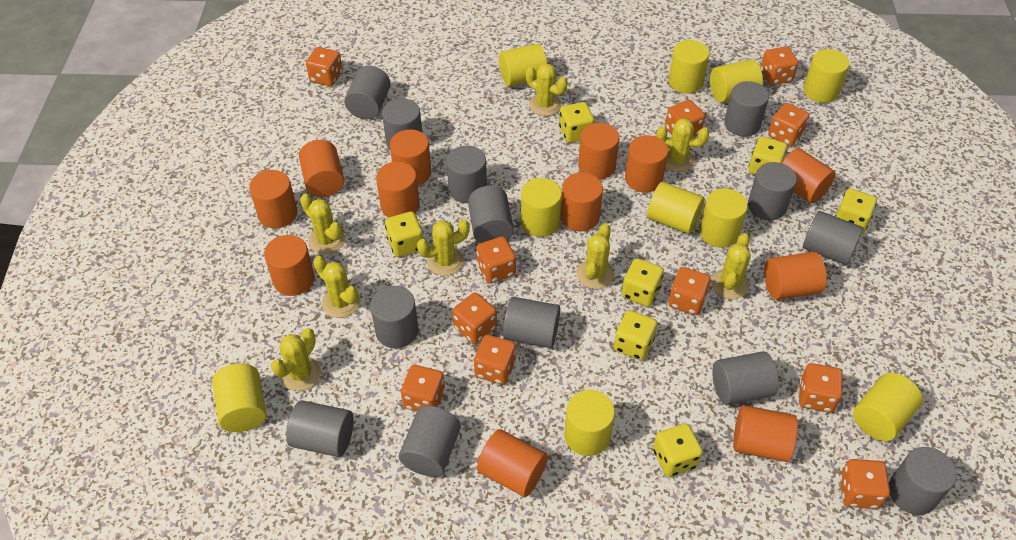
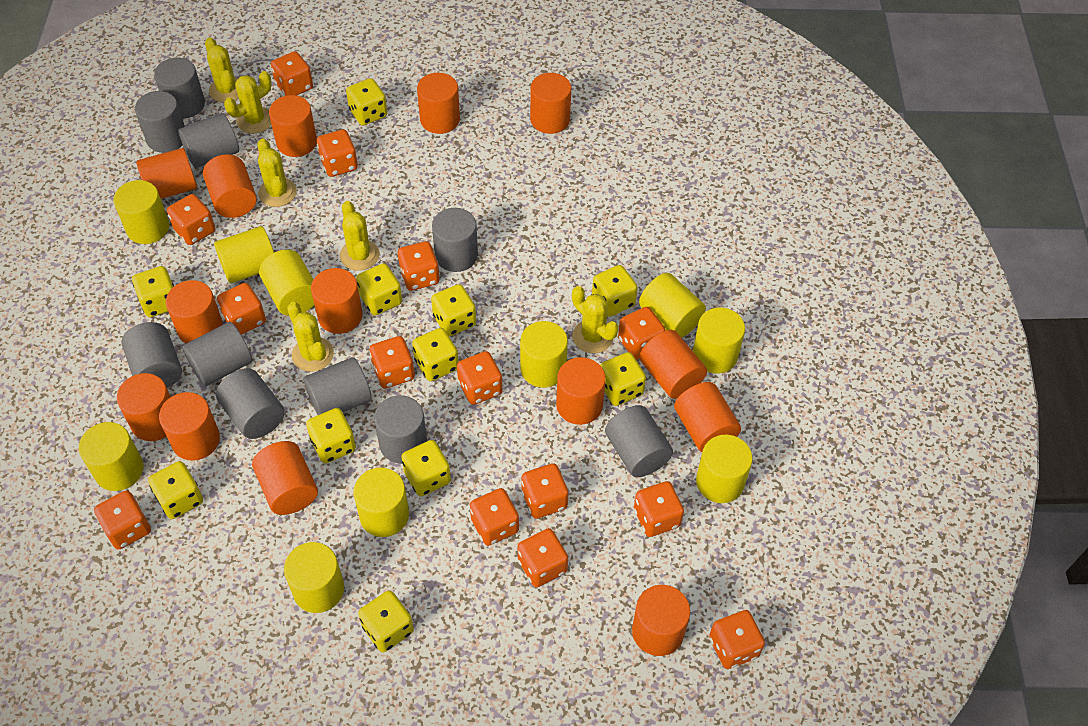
grey cylinder: 13 -> 10
orange cylinder: 12 -> 14
orange dice: 11 -> 14
yellow cactus: 8 -> 6
yellow dice: 7 -> 11

